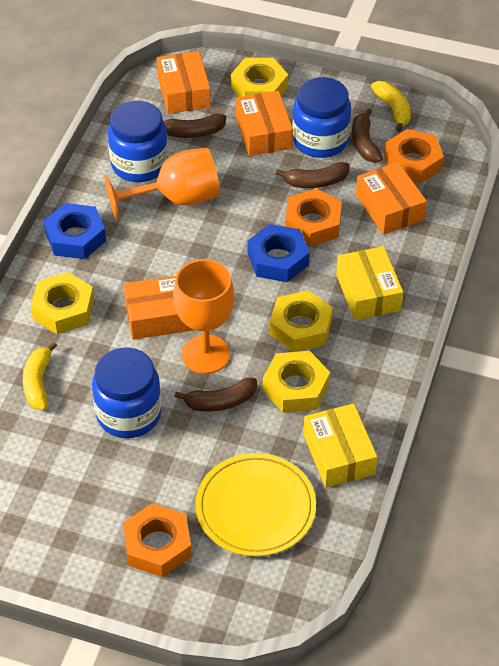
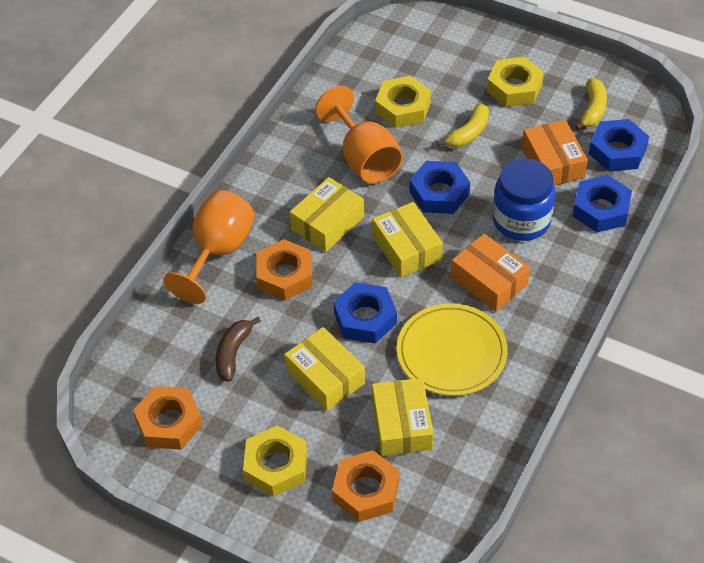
blue jar: 3 -> 1
blue nut: 2 -> 4
brown banana: 4 -> 1
orange box: 4 -> 2
yellow box: 2 -> 4
yellow nut: 4 -> 3

